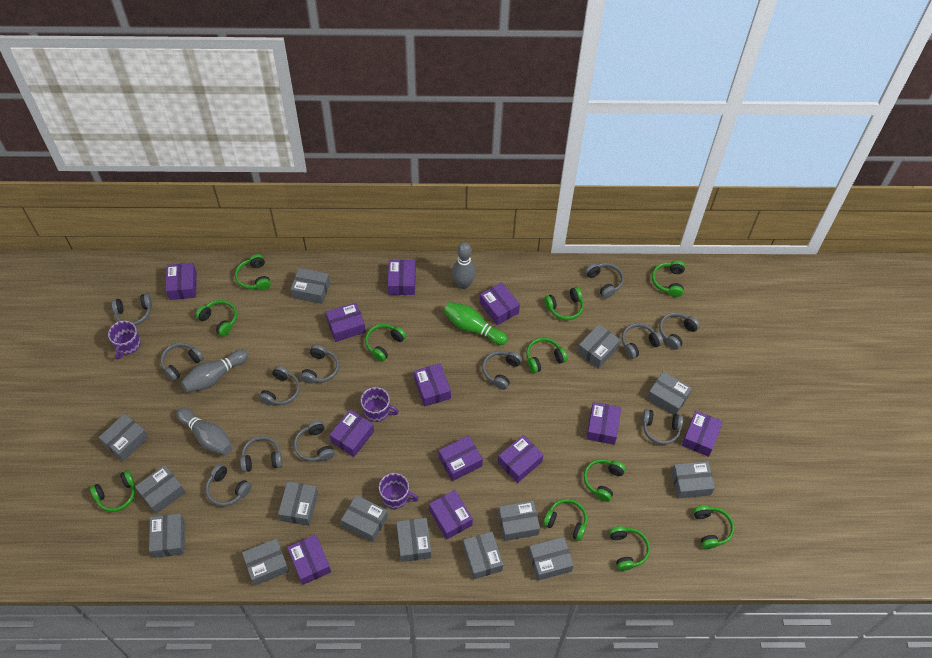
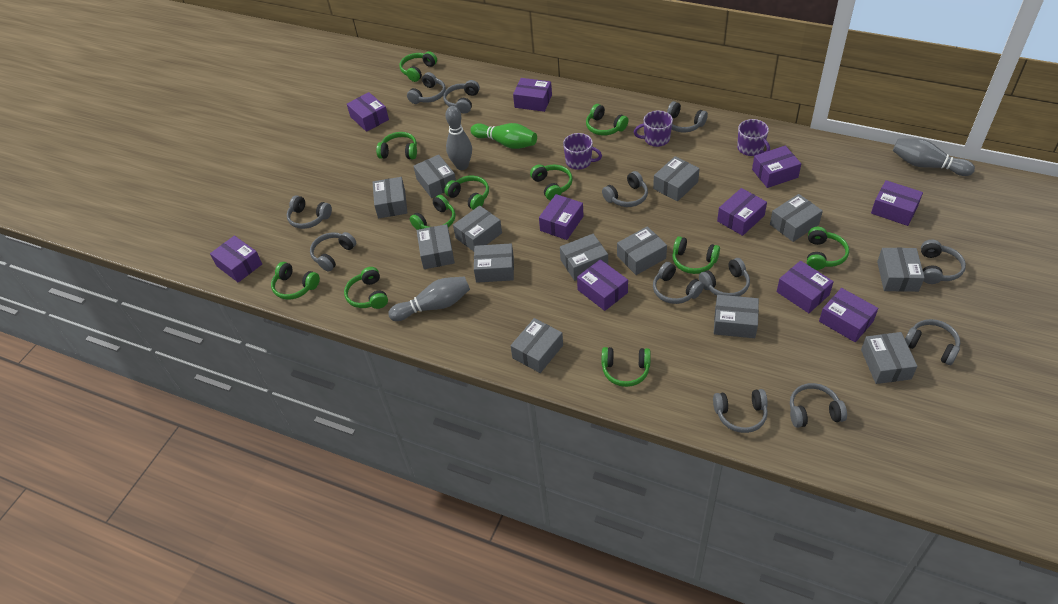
grey box: 14 -> 13
purple box: 12 -> 10

